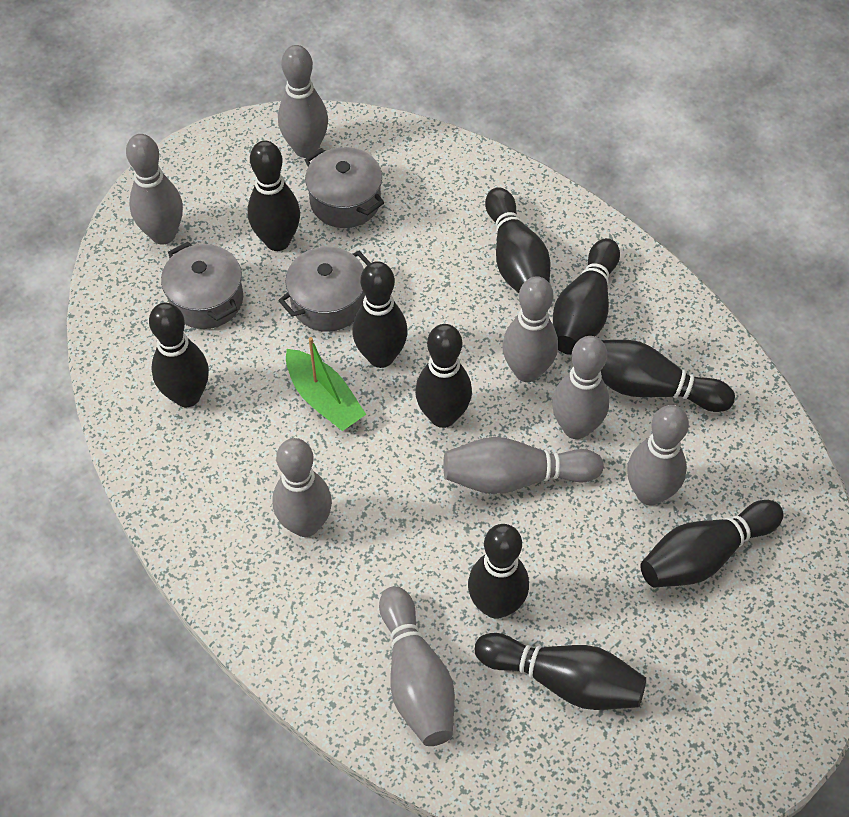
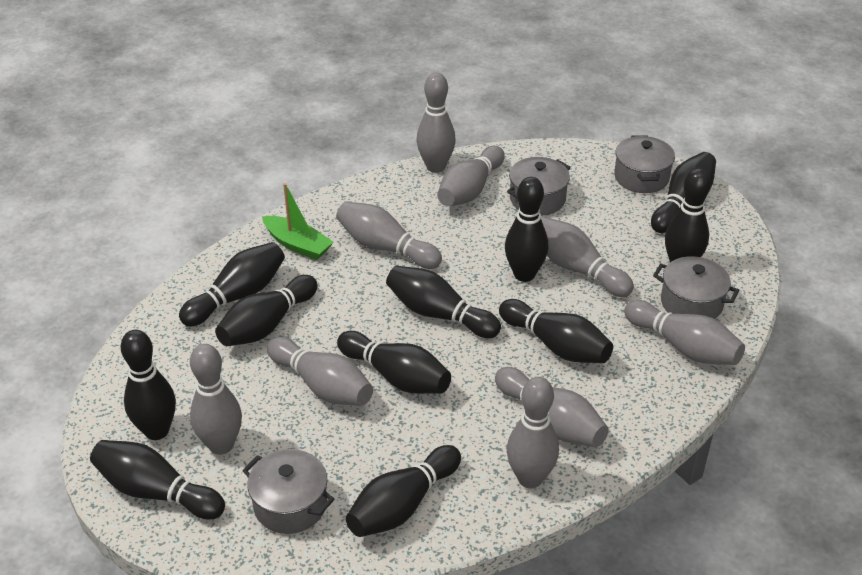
black bowling pin: 10 -> 11
grey bowling pin: 8 -> 9
grey pot: 3 -> 4

